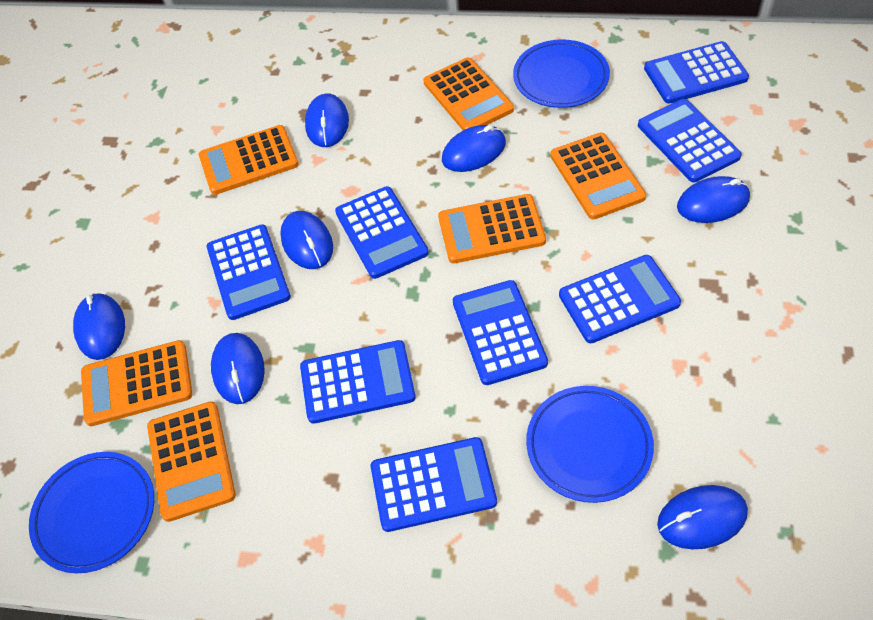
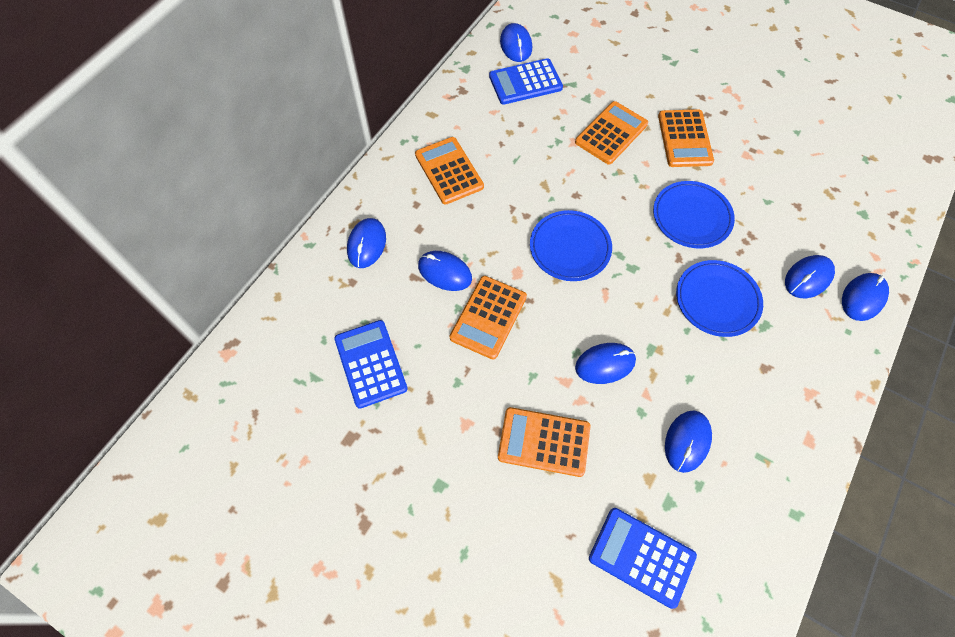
blue calculator: 8 -> 3
orange calculator: 6 -> 5

